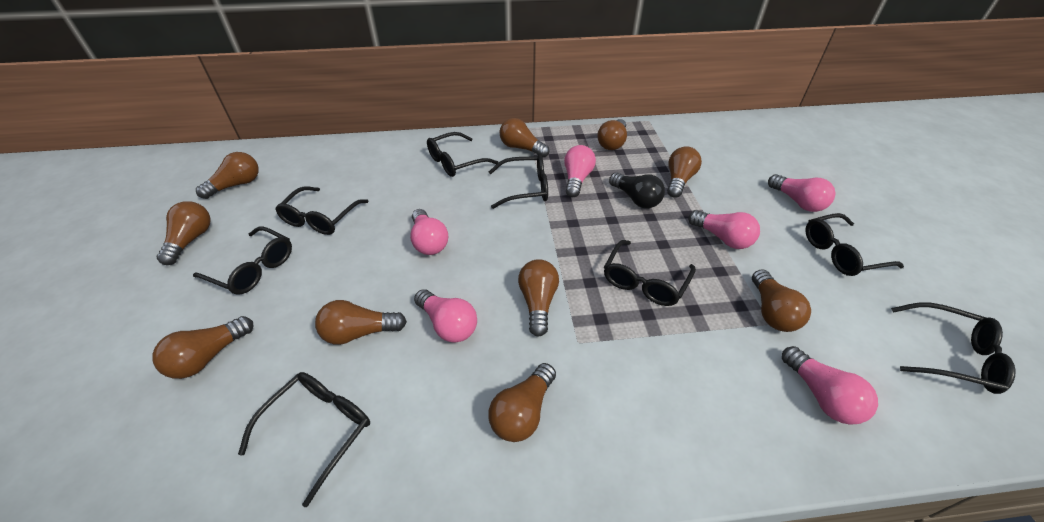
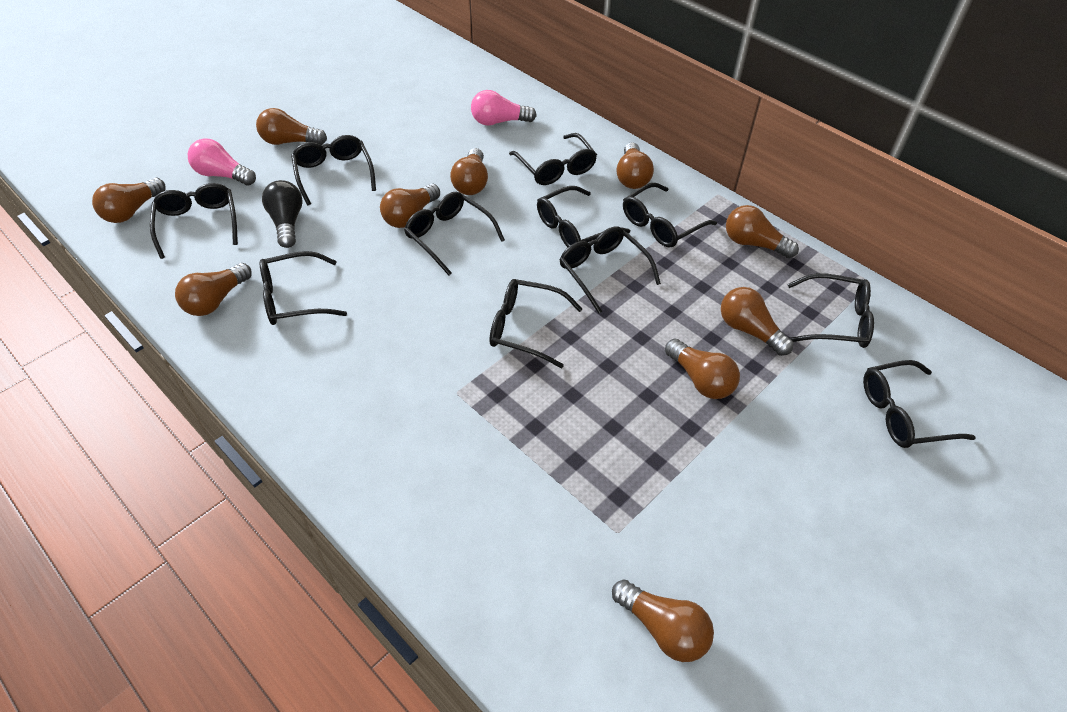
black glasses: 8 -> 11
pink light bulb: 6 -> 2

